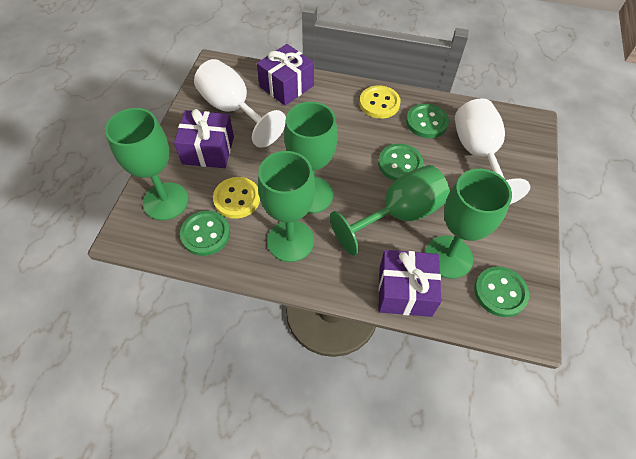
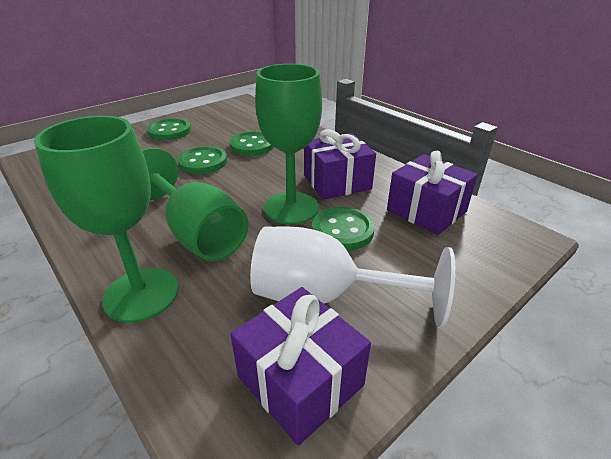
green goblet: 5 -> 3
white goblet: 2 -> 1
yellow button: 2 -> 0

